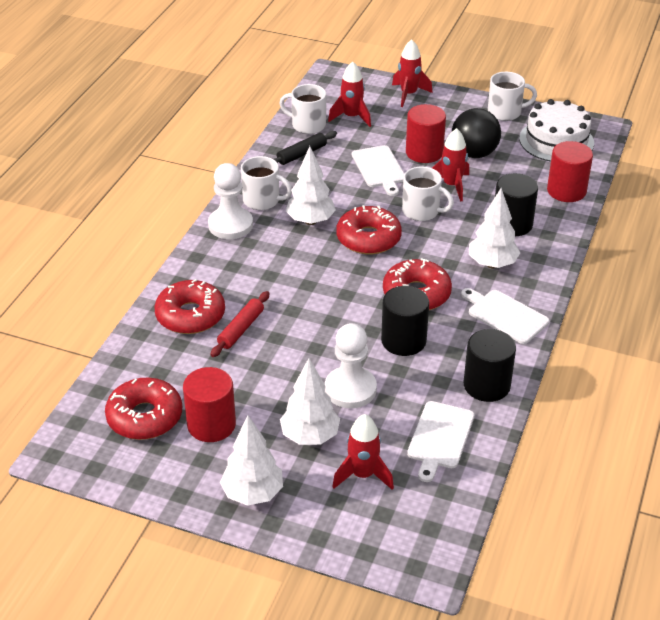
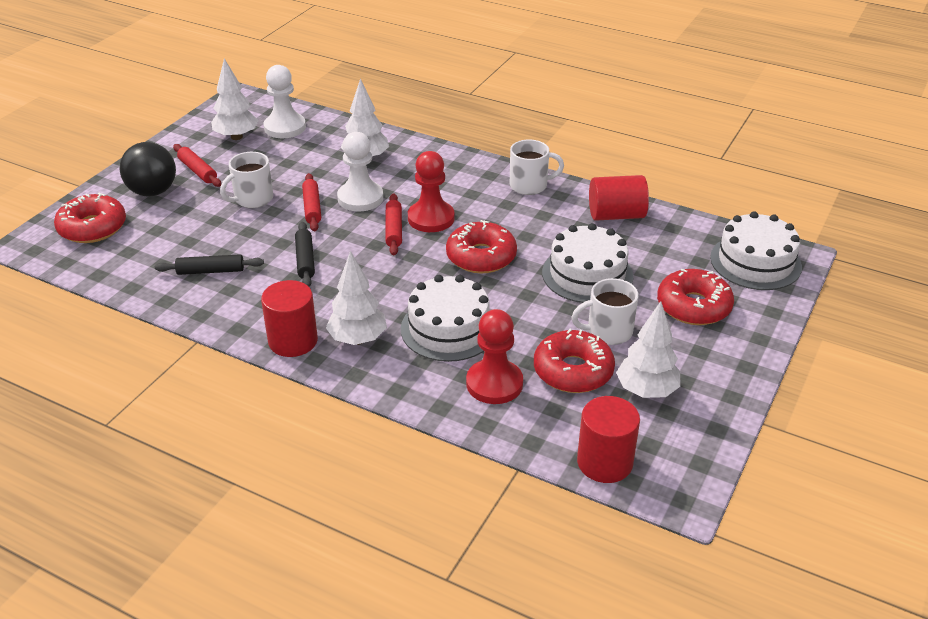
black cylinder: 3 -> 0
black rolling pin: 1 -> 2
red pawn: 0 -> 2
red rocket: 4 -> 0
red rolling pin: 1 -> 3
white cake: 1 -> 3
white cutting board: 3 -> 0
white mug: 4 -> 3

